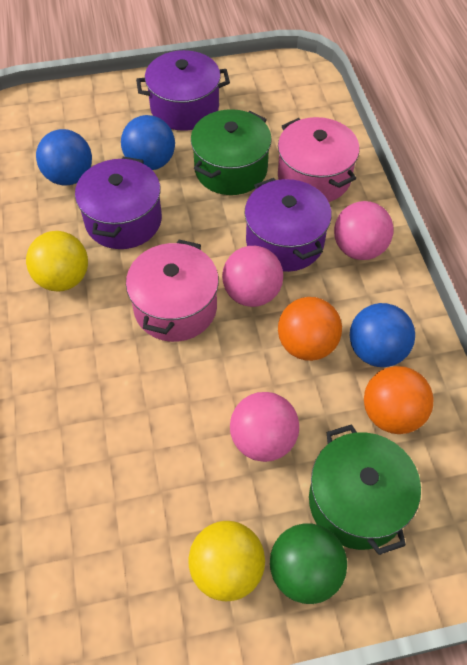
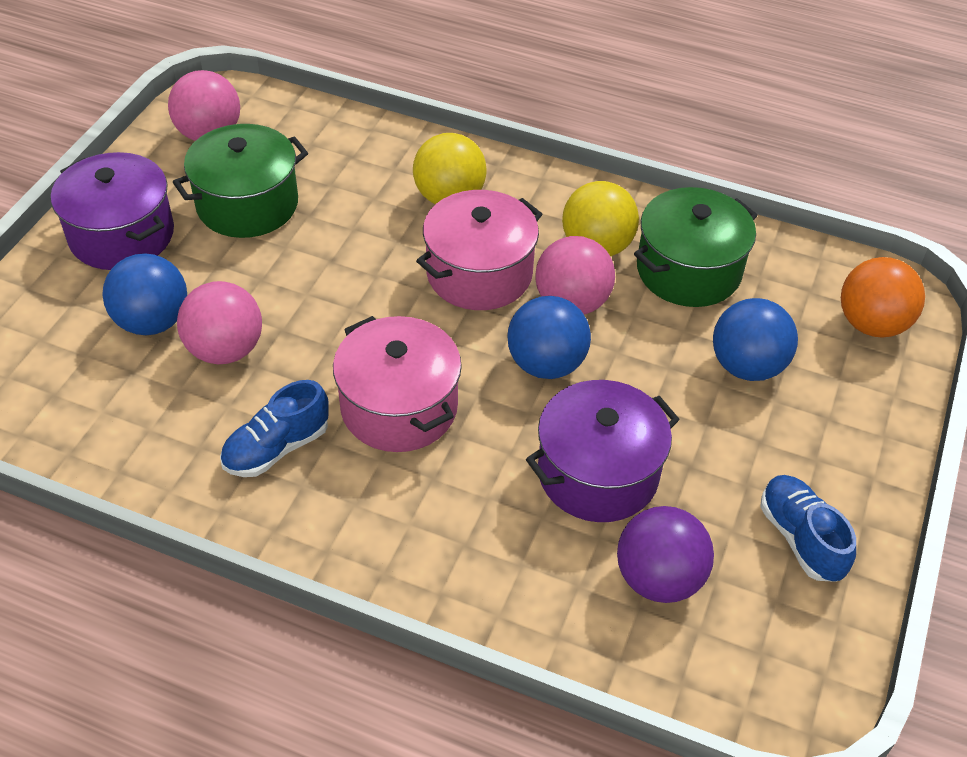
blue shoe: 0 -> 2
green ball: 1 -> 0
orange ball: 2 -> 1
purple ball: 0 -> 1
purple pot: 3 -> 2

